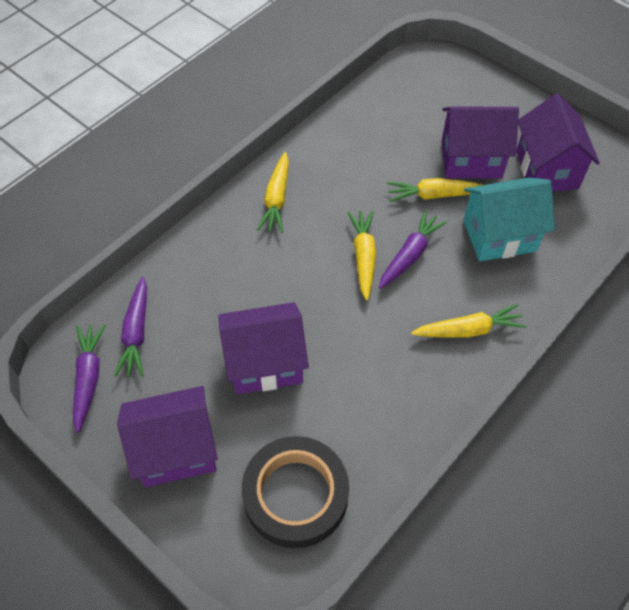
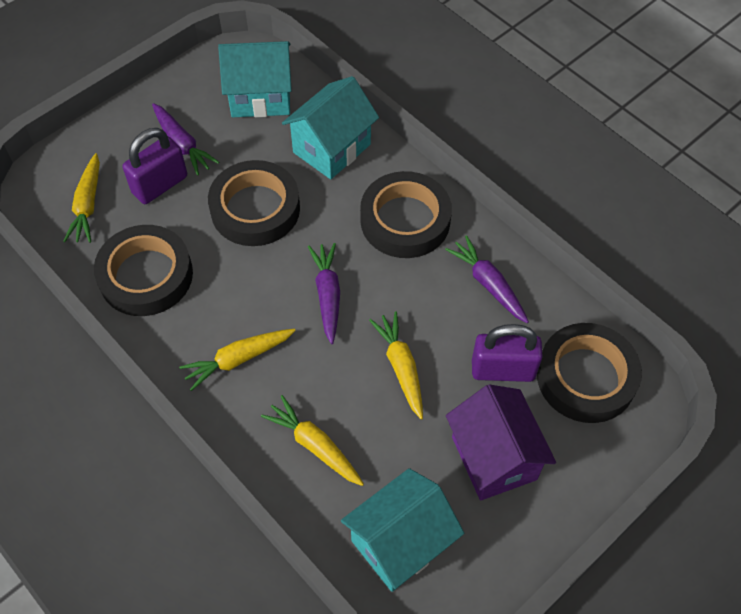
black tape: 1 -> 4
purple house: 4 -> 1
purple padlock: 0 -> 2
turquoise house: 1 -> 3

